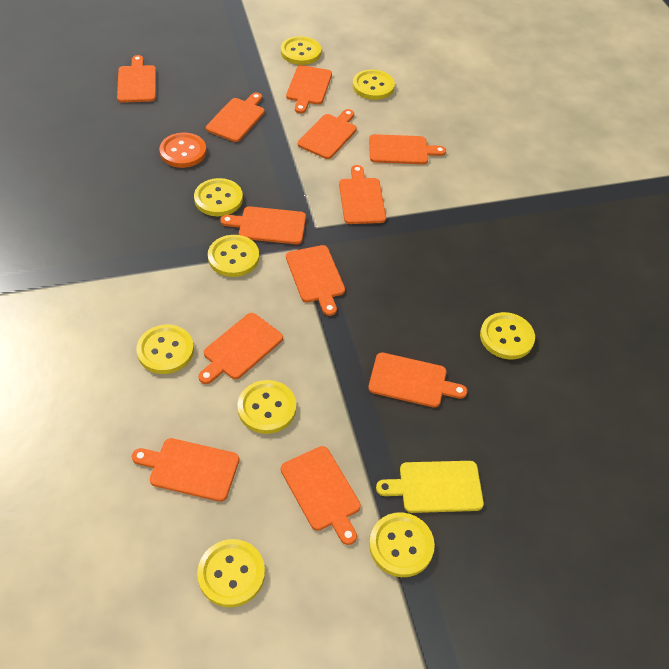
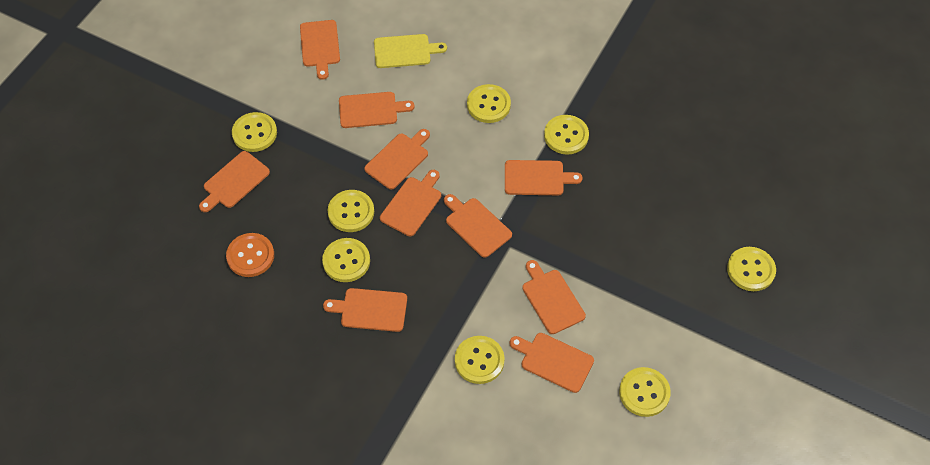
orange cutting board: 12 -> 10
yellow button: 9 -> 8

